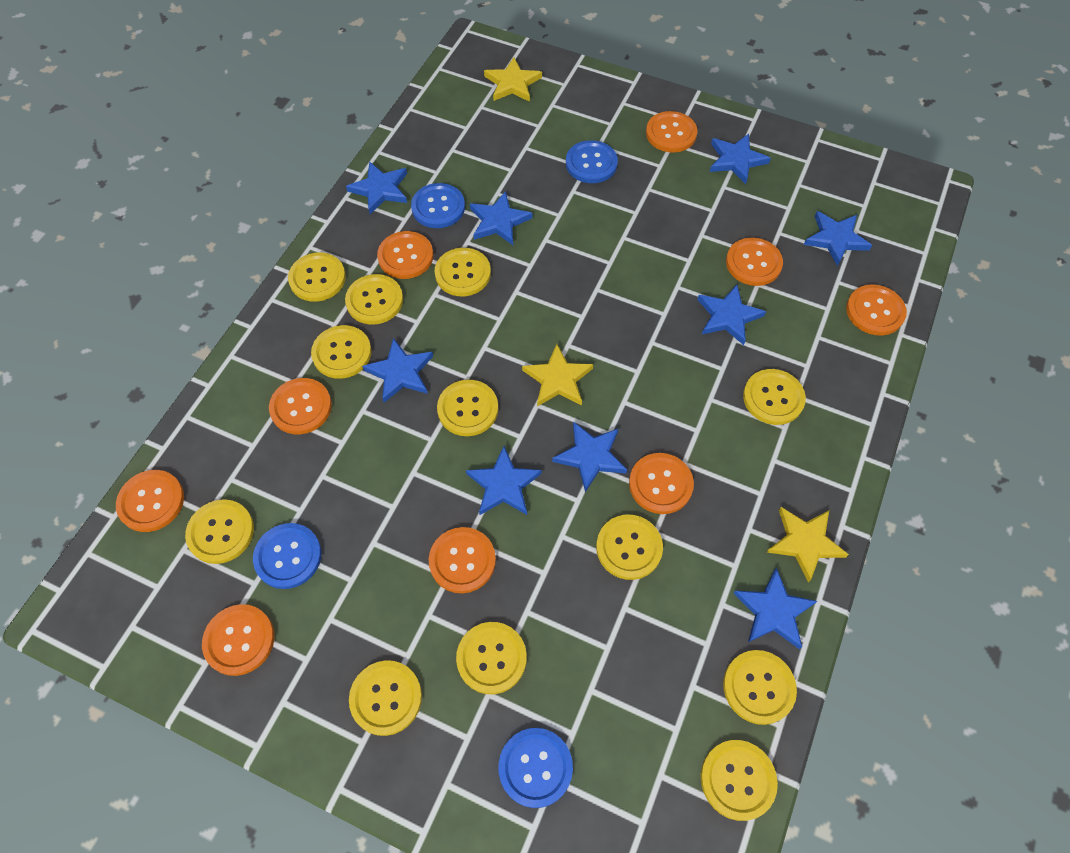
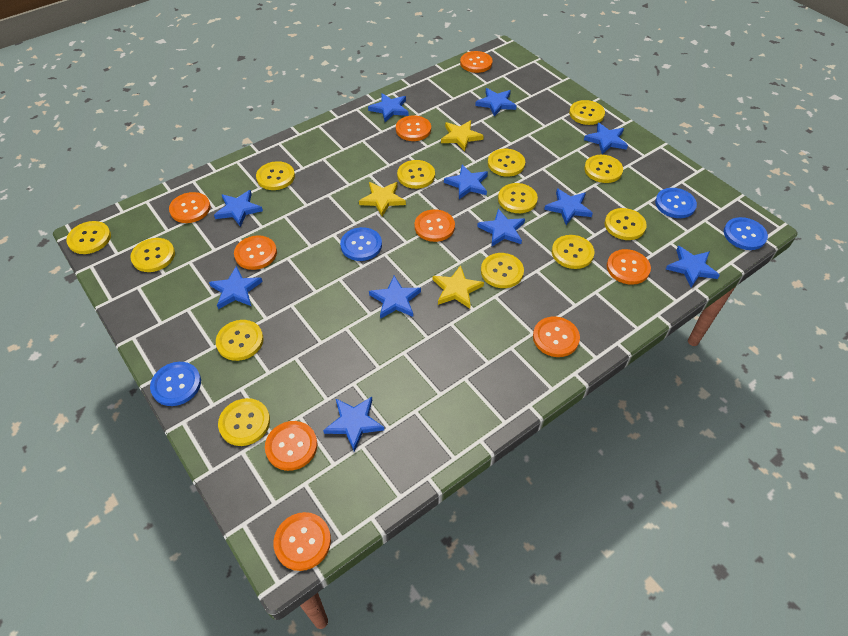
blue star: 9 -> 11
yellow button: 12 -> 13

